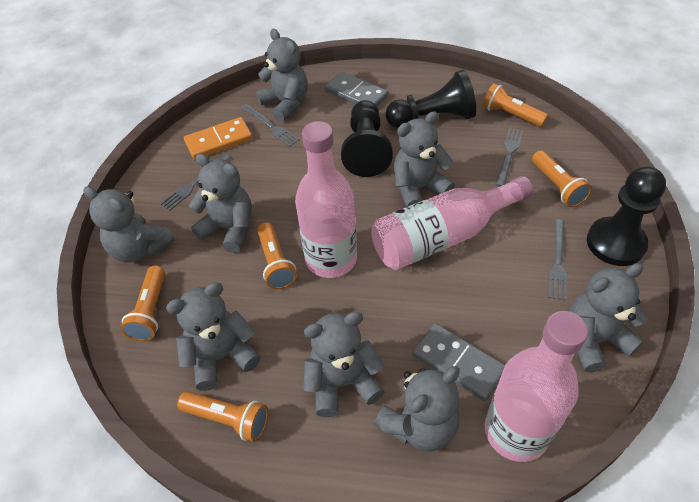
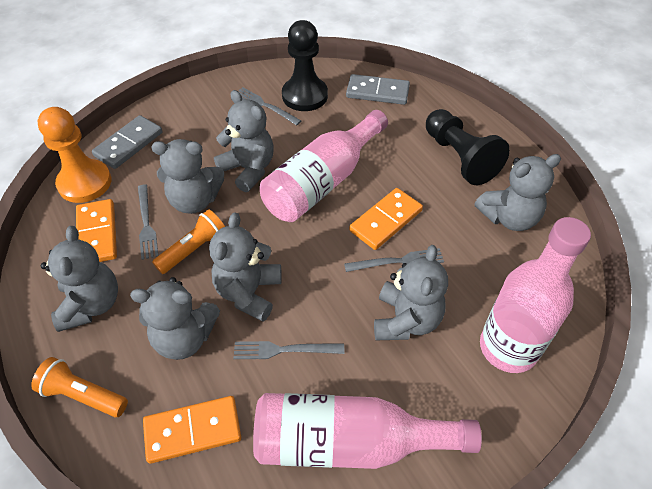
black pawn: 3 -> 2
grey teddy bear: 8 -> 7
orange domino: 1 -> 3
orange flashlight: 5 -> 2
orange pawn: 0 -> 1

